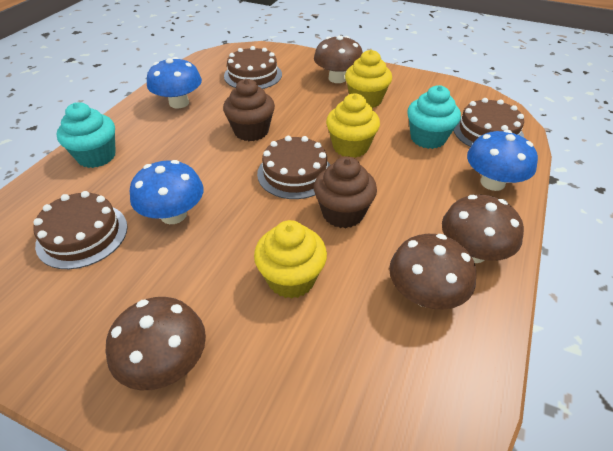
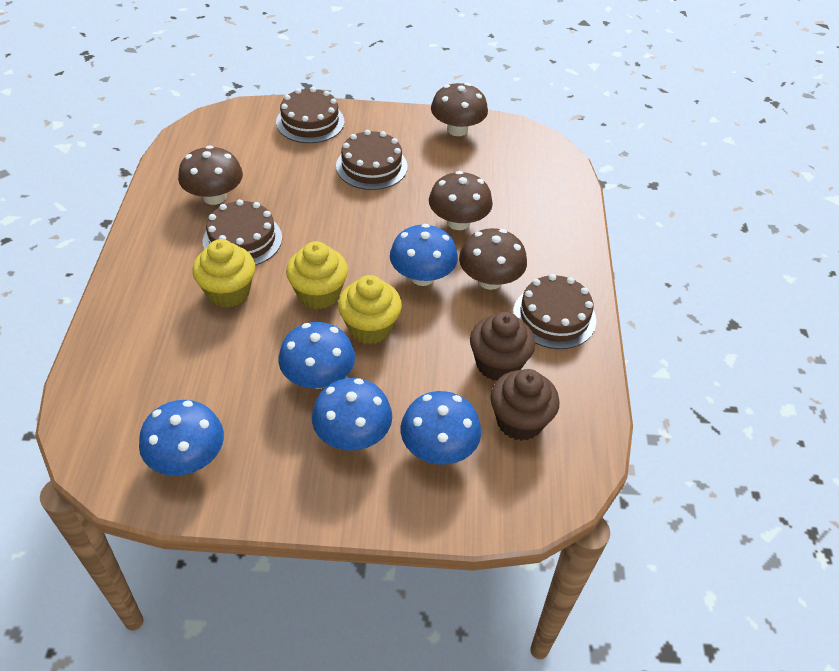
blue mushroom: 3 -> 5
turquoise cupcake: 2 -> 0

